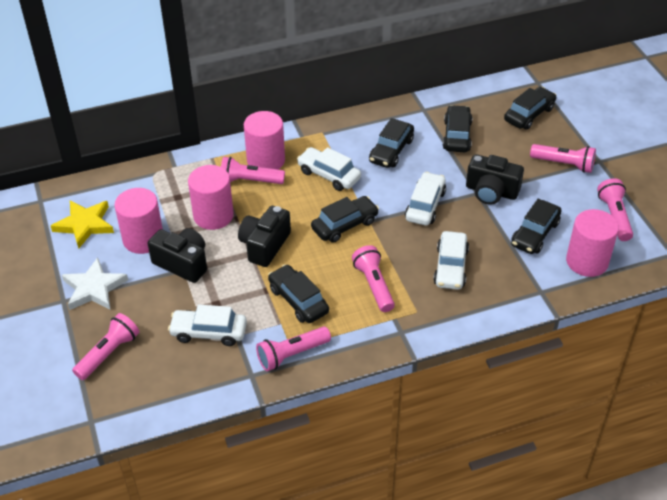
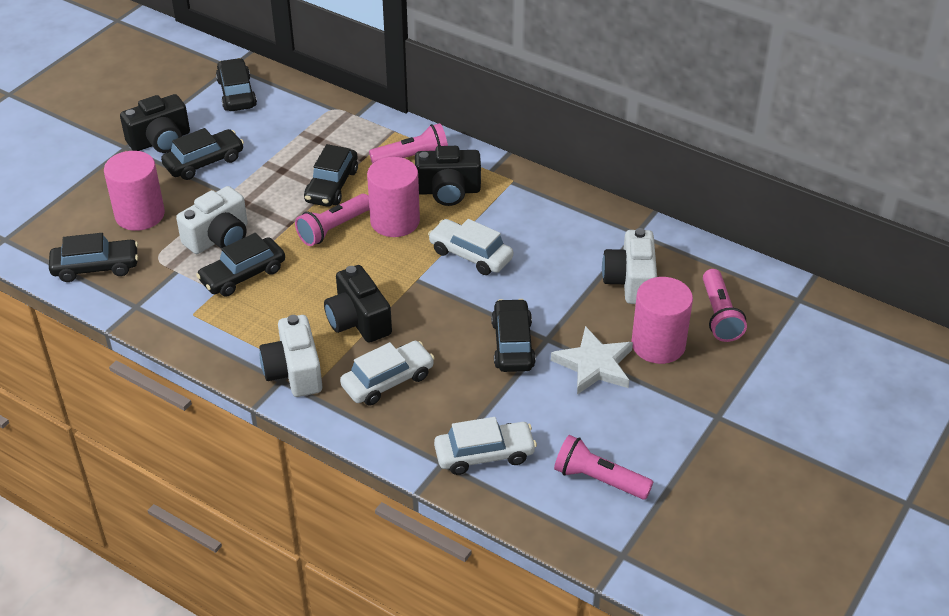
pink cylinder: 4 -> 3
pink flashlight: 6 -> 4
white camera: 0 -> 3
white car: 4 -> 3
yellow star: 1 -> 0

